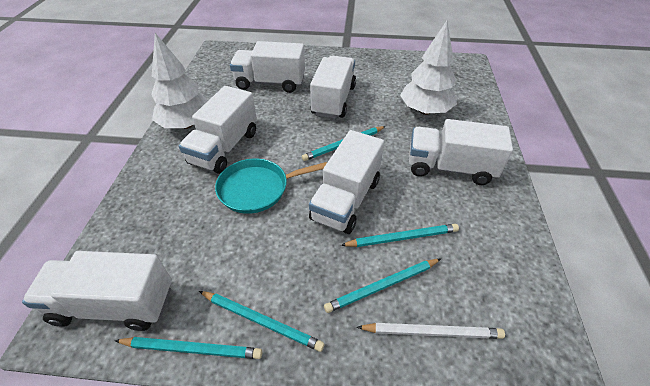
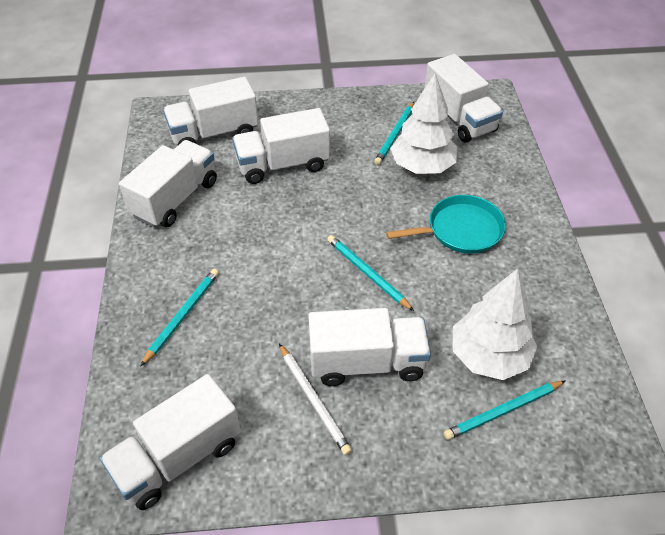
turquoise pencil: 5 -> 4

